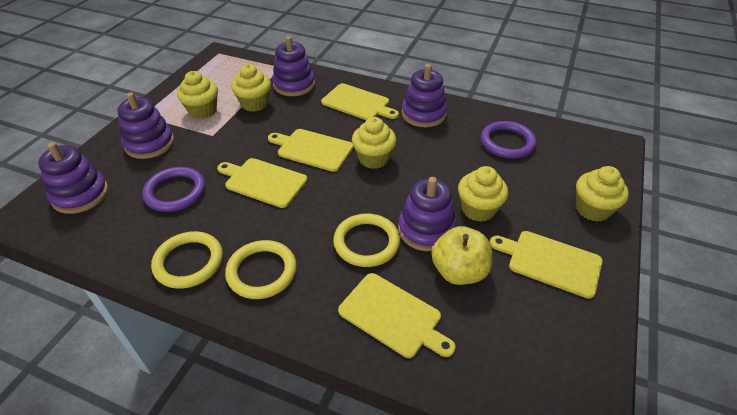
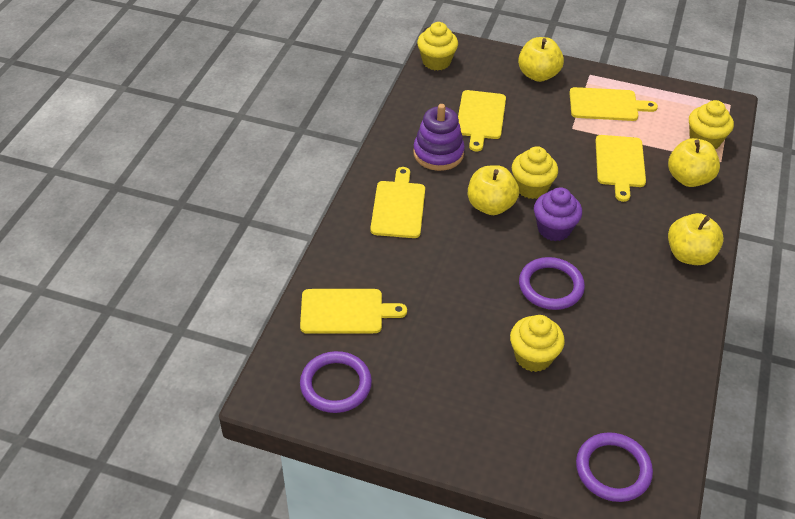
purple cupcake: 0 -> 1
purple ring: 2 -> 3
purple stacking toy: 5 -> 1
yellow apple: 1 -> 4
yellow cupcake: 5 -> 4
yellow ring: 3 -> 0

